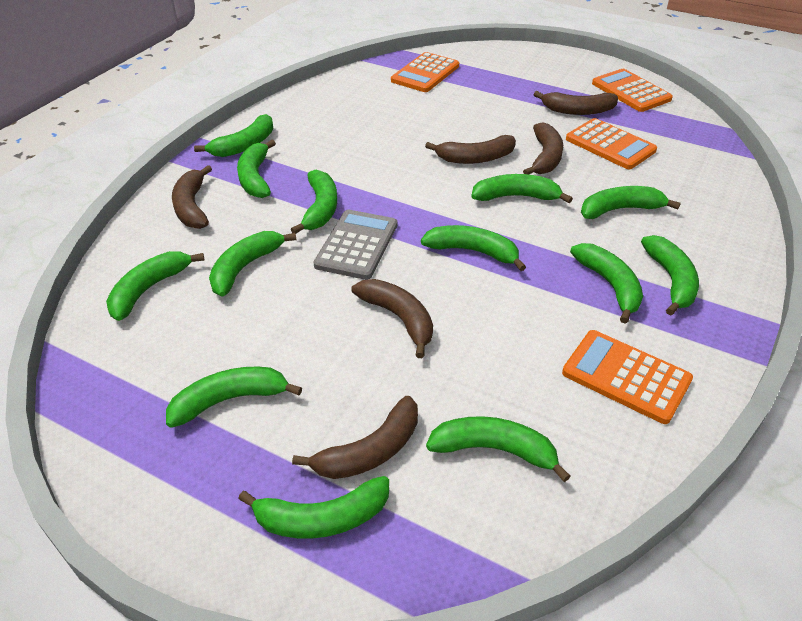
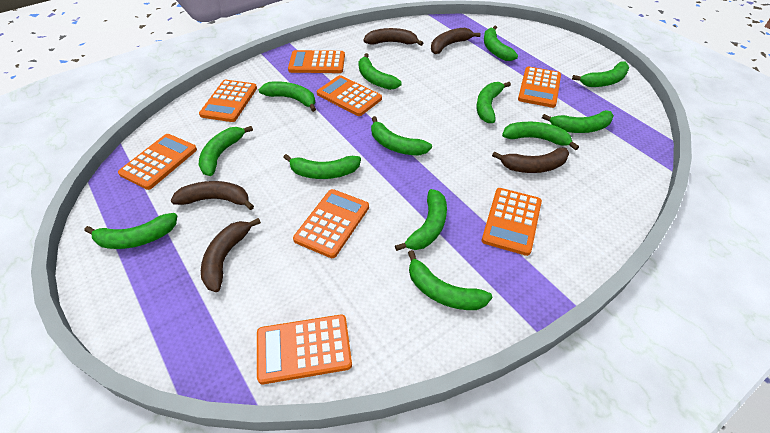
brown banana: 6 -> 5
grey calculator: 1 -> 0
orange calculator: 4 -> 8

